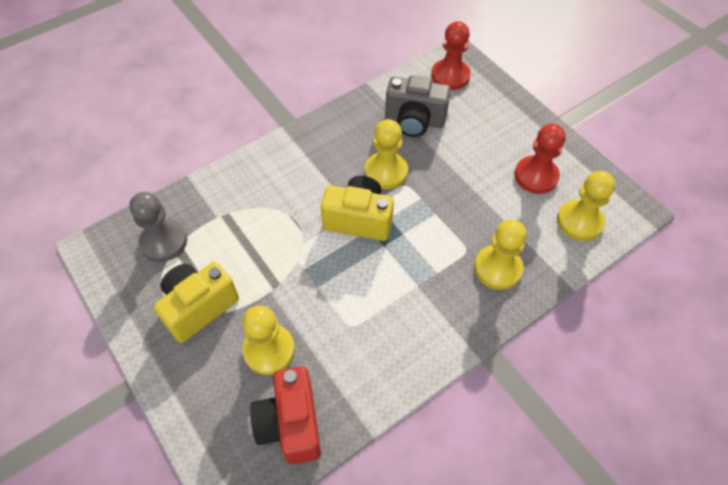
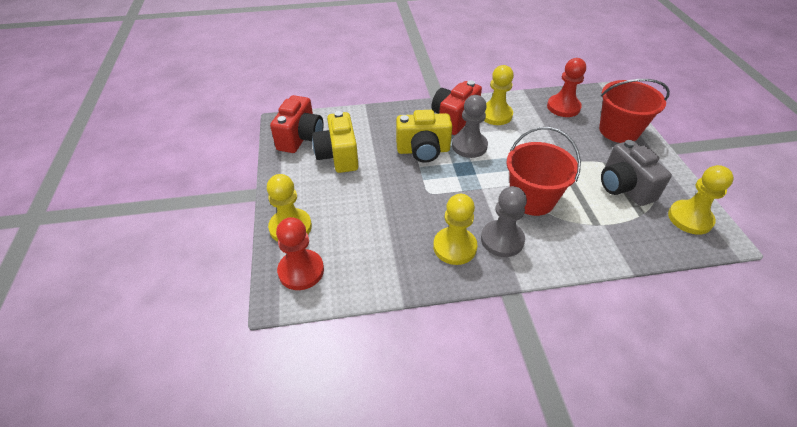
grey pawn: 1 -> 2
red bucket: 0 -> 2
red camera: 1 -> 2

